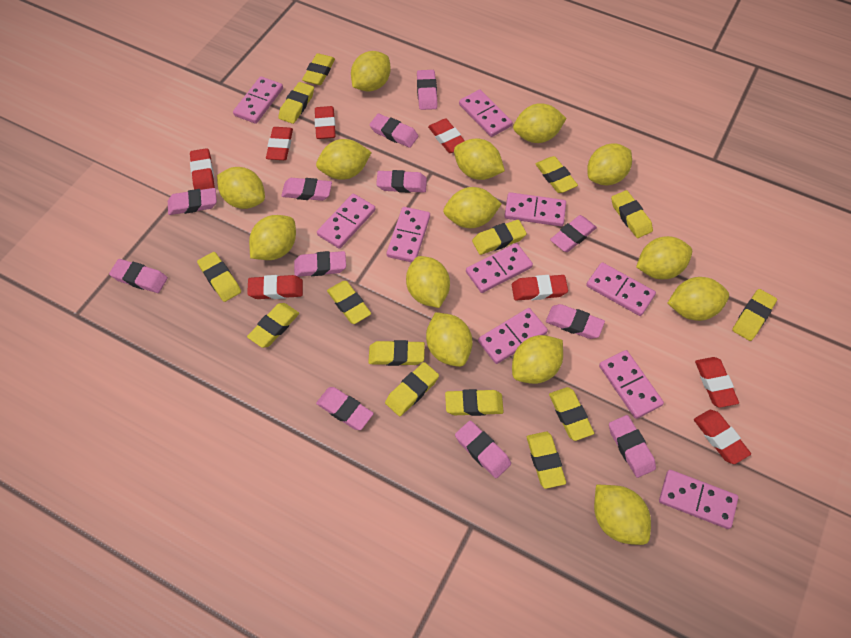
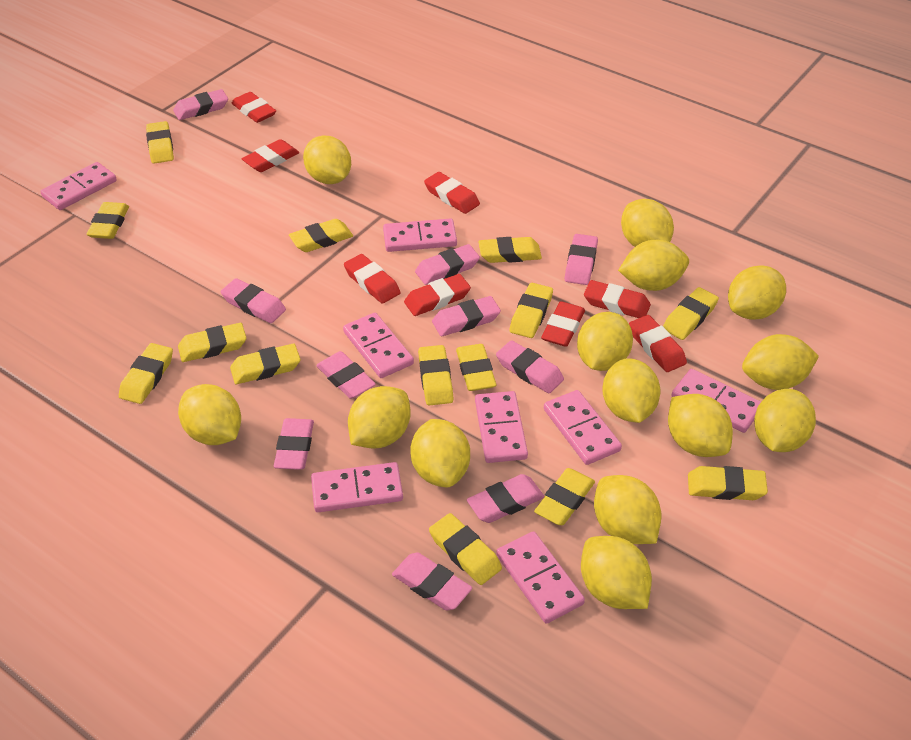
pink domino: 10 -> 8
pink eraser: 12 -> 10

